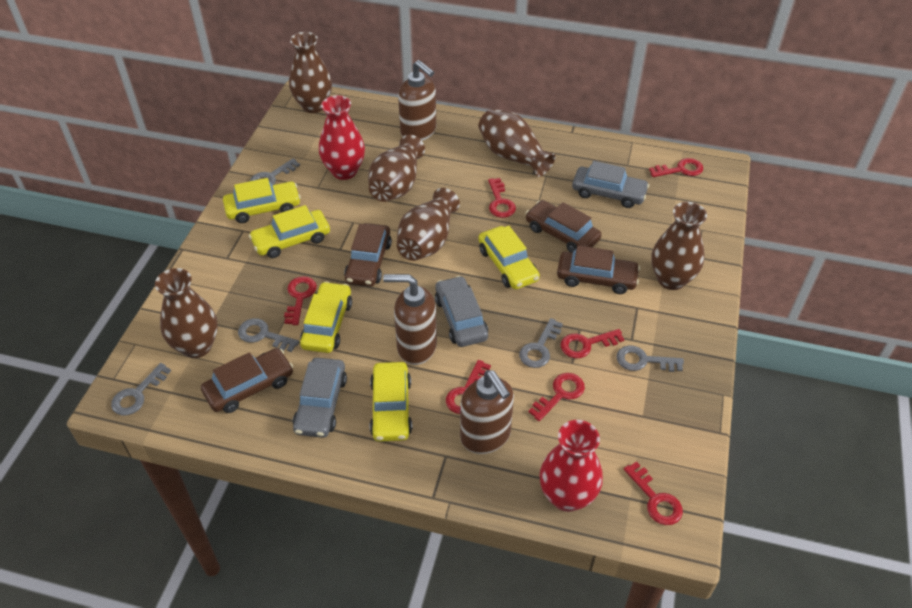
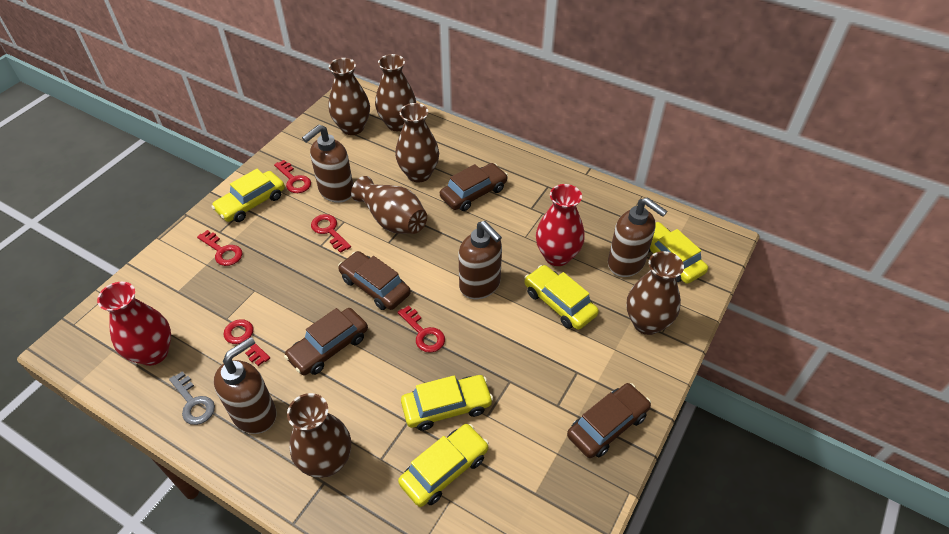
brown soap dispenser: 3 -> 4
grey car: 3 -> 0
grey key: 5 -> 1
red key: 7 -> 5

